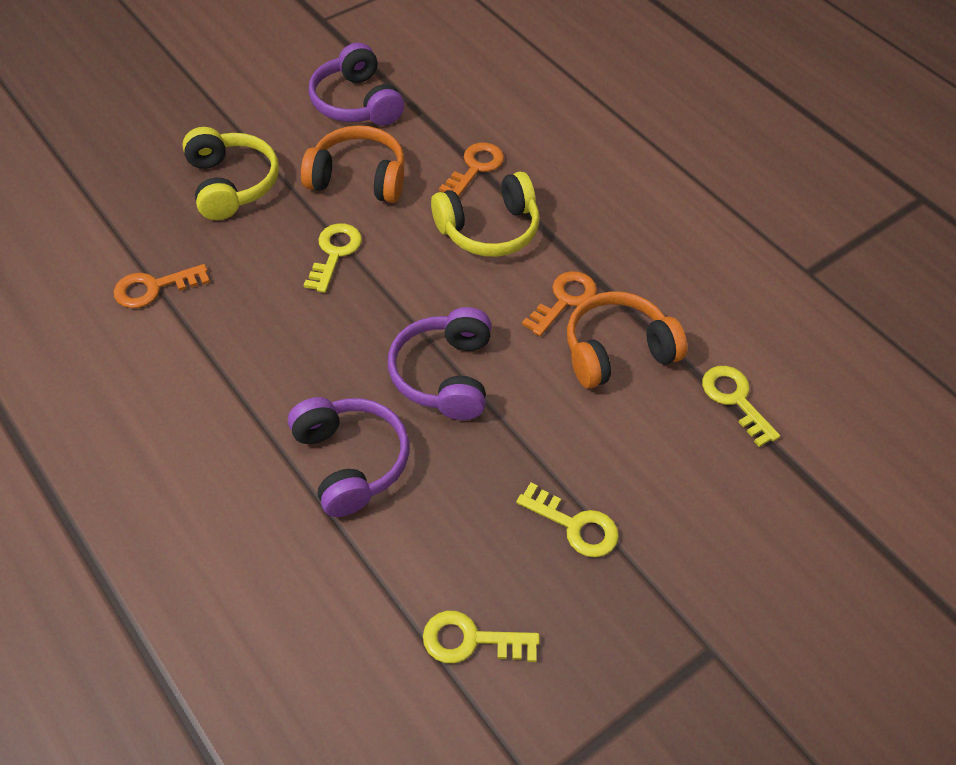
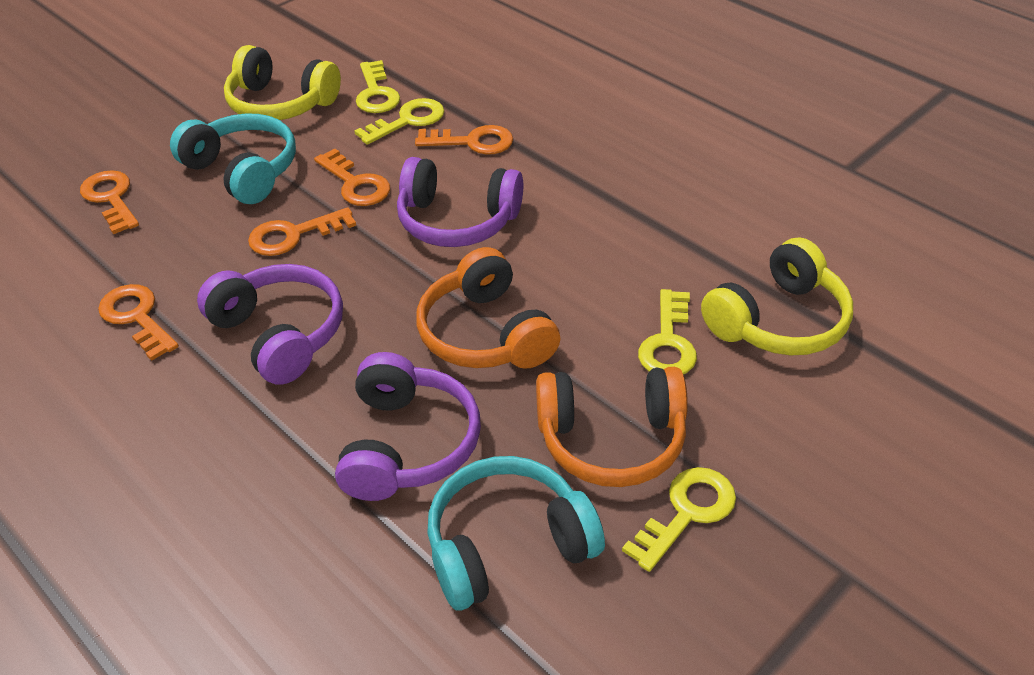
orange key: 3 -> 5
turquoise headphones: 0 -> 2

